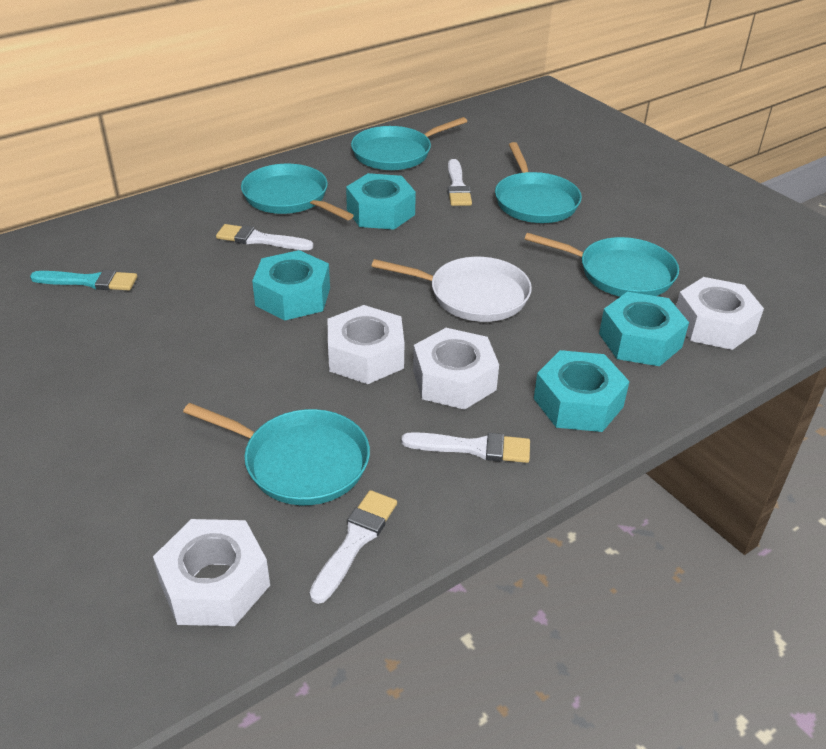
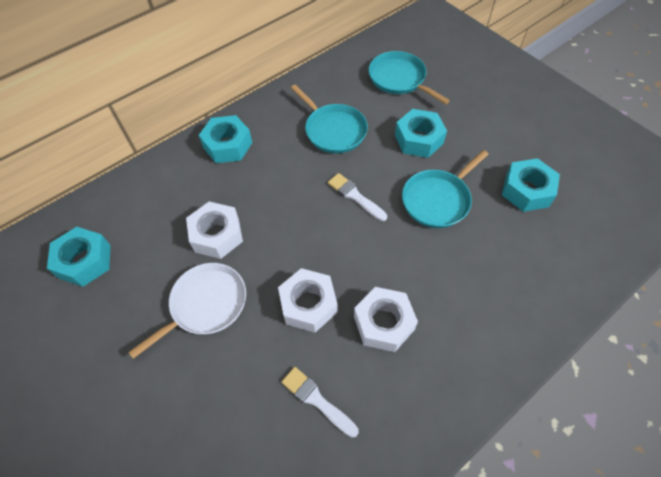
turquoise brush: 1 -> 0
turquoise pan: 5 -> 3
white brush: 4 -> 2
white nut: 4 -> 3

